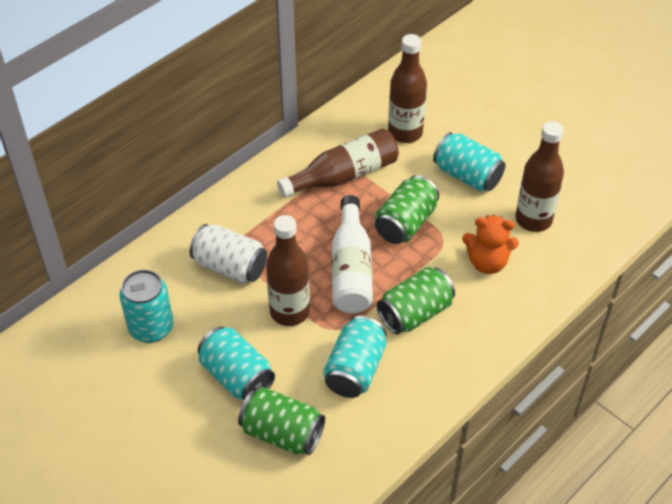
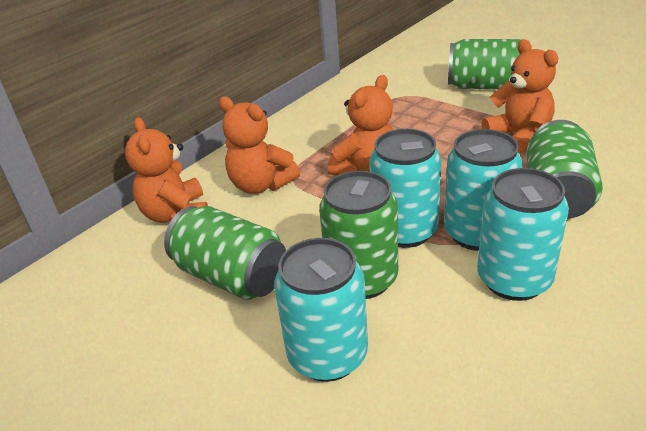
brown bottle: 4 -> 0
green can: 3 -> 4
orange teddy bear: 1 -> 4
white bottle: 1 -> 0
white can: 1 -> 0

